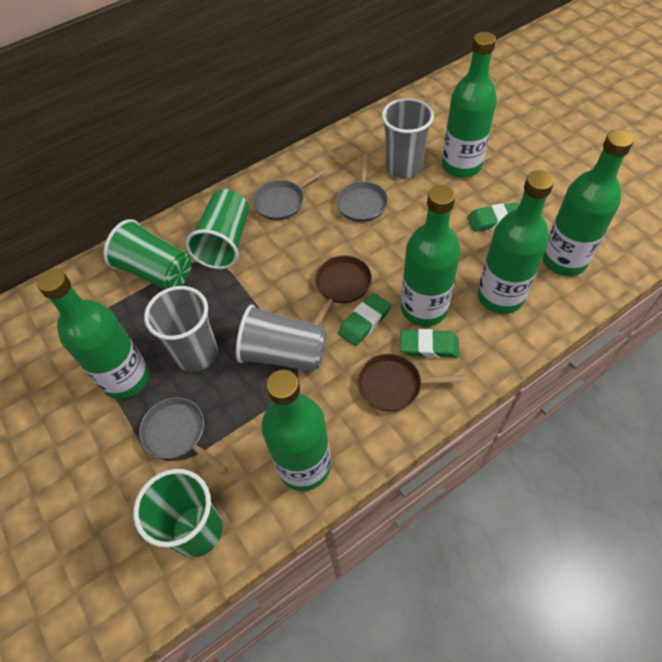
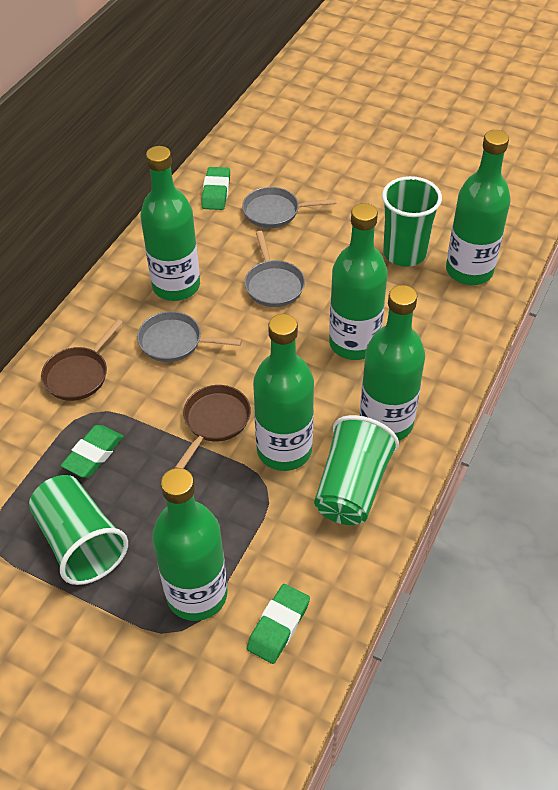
grey cup: 3 -> 0

